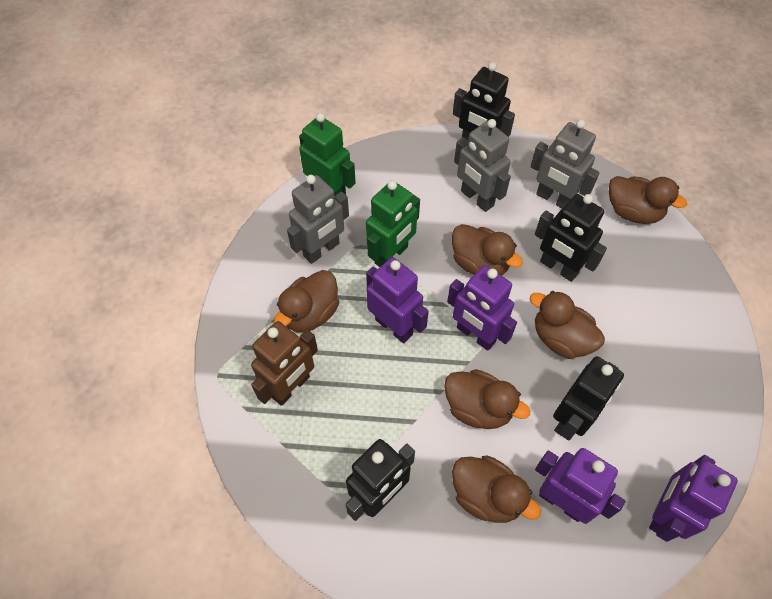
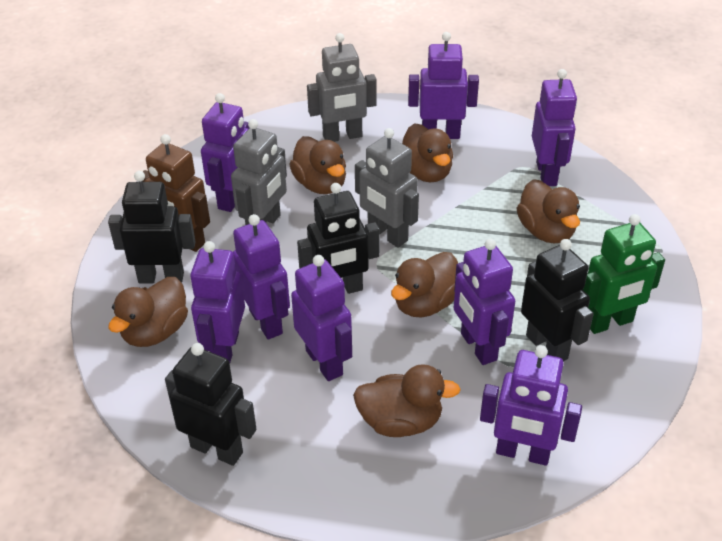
green robot: 2 -> 1
purple robot: 4 -> 8

